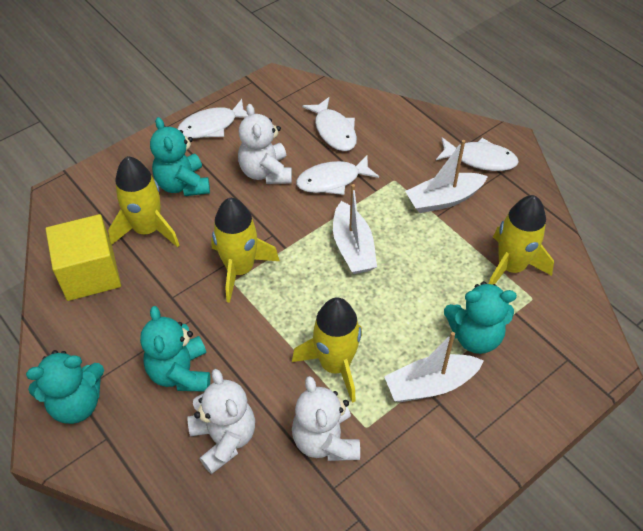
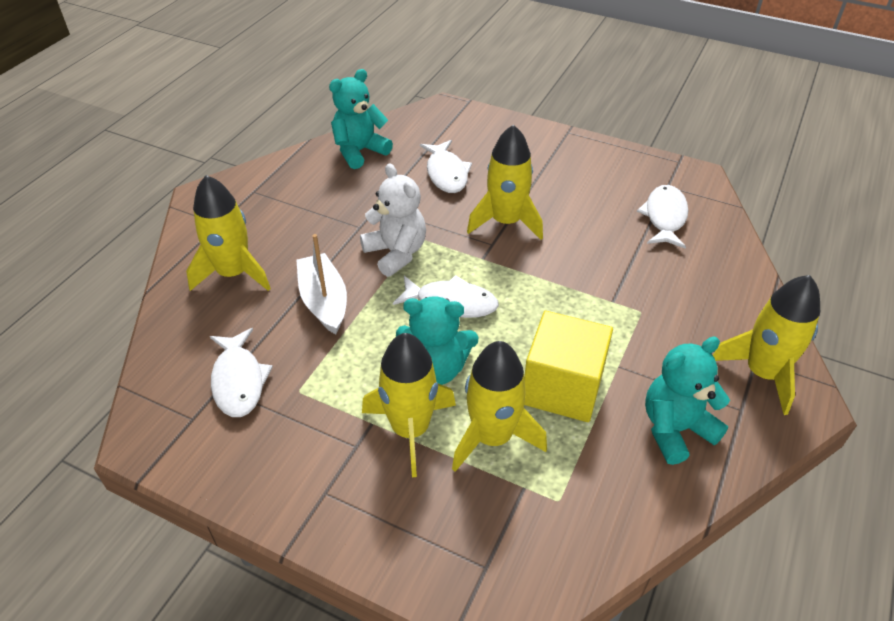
turquoise teddy bear: 4 -> 3
white boat: 3 -> 1
white teddy bear: 3 -> 1
yellow rocket: 4 -> 5

